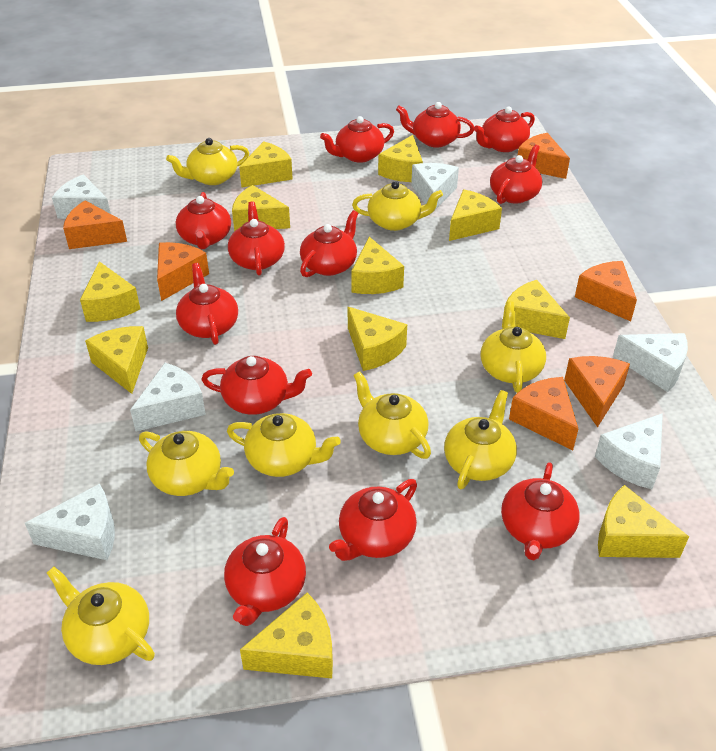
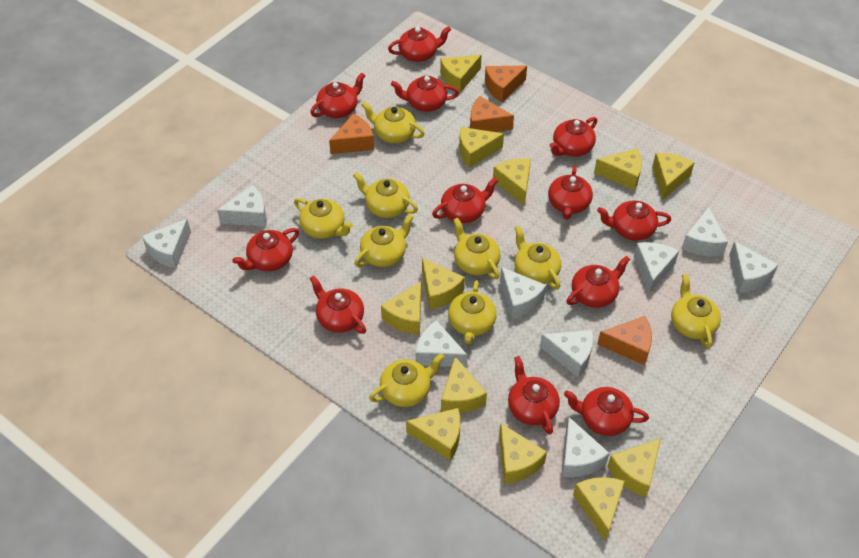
orange cheese: 6 -> 4
white cheese: 6 -> 9
yellow cheese: 11 -> 12
yellow teapot: 8 -> 9

